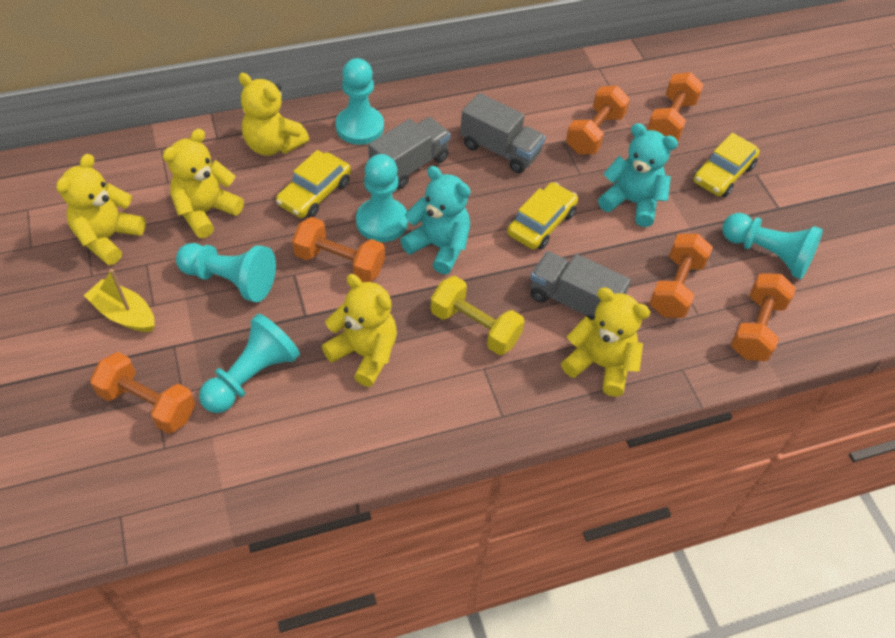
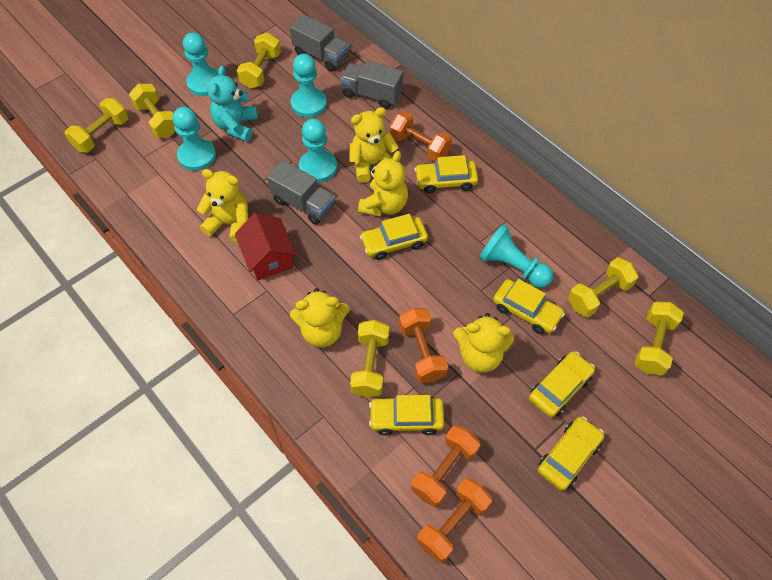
orange dumbbell: 6 -> 4
red house: 0 -> 1
turquoise teddy bear: 2 -> 1
yellow boat: 1 -> 0
yellow car: 3 -> 6
yellow dumbbell: 1 -> 6

